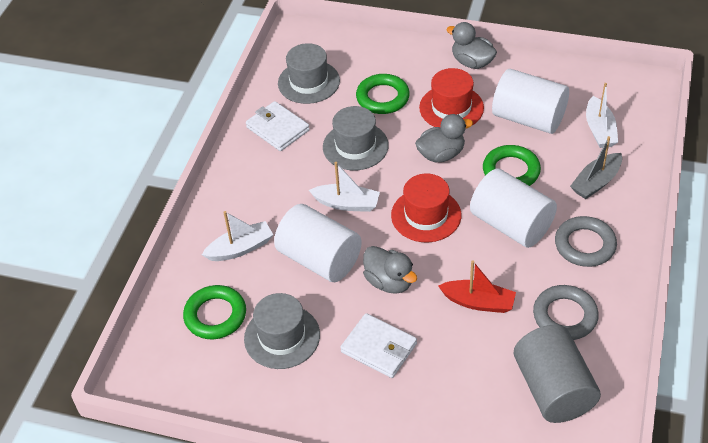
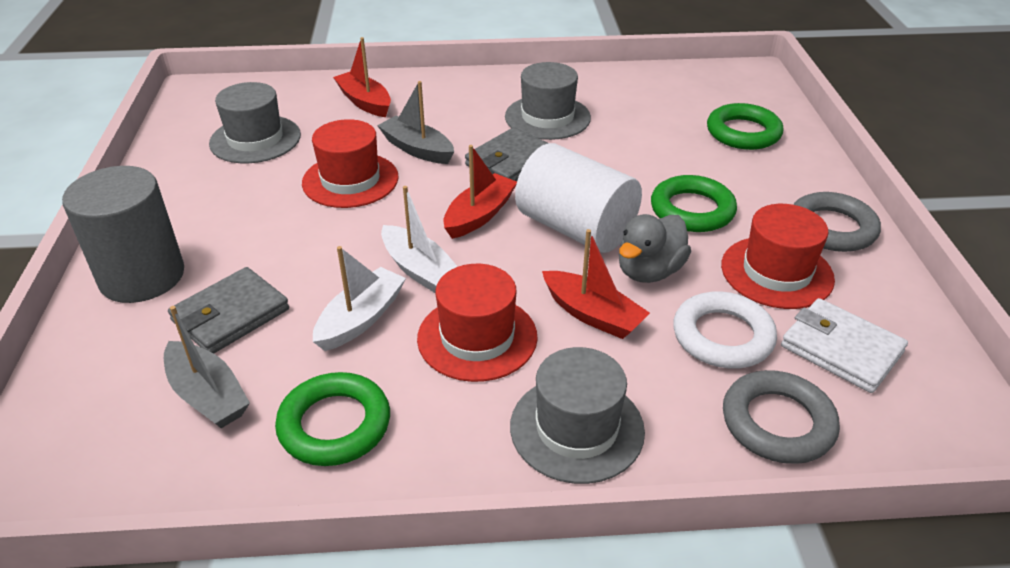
grey boat: 1 -> 2
grey duck: 3 -> 1
grey wallet: 0 -> 2
red boat: 1 -> 3
red hat: 2 -> 3
white boat: 3 -> 2
white cylinder: 3 -> 1
white ring: 0 -> 1
white wallet: 2 -> 1

